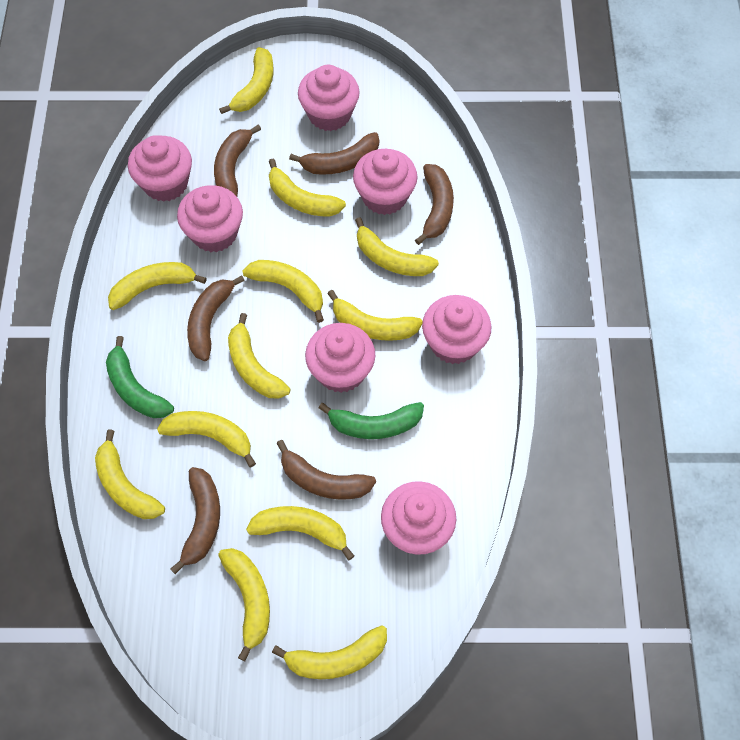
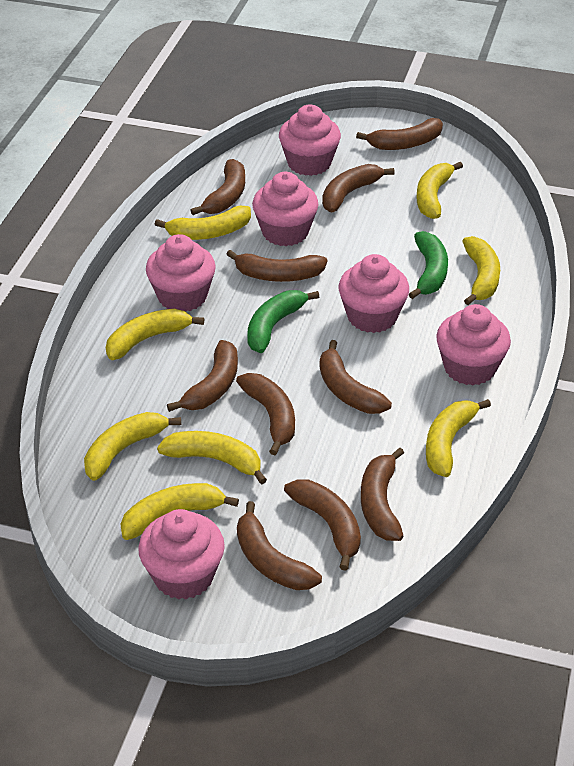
brown banana: 6 -> 10
pink cupcake: 7 -> 6
yellow banana: 12 -> 8

